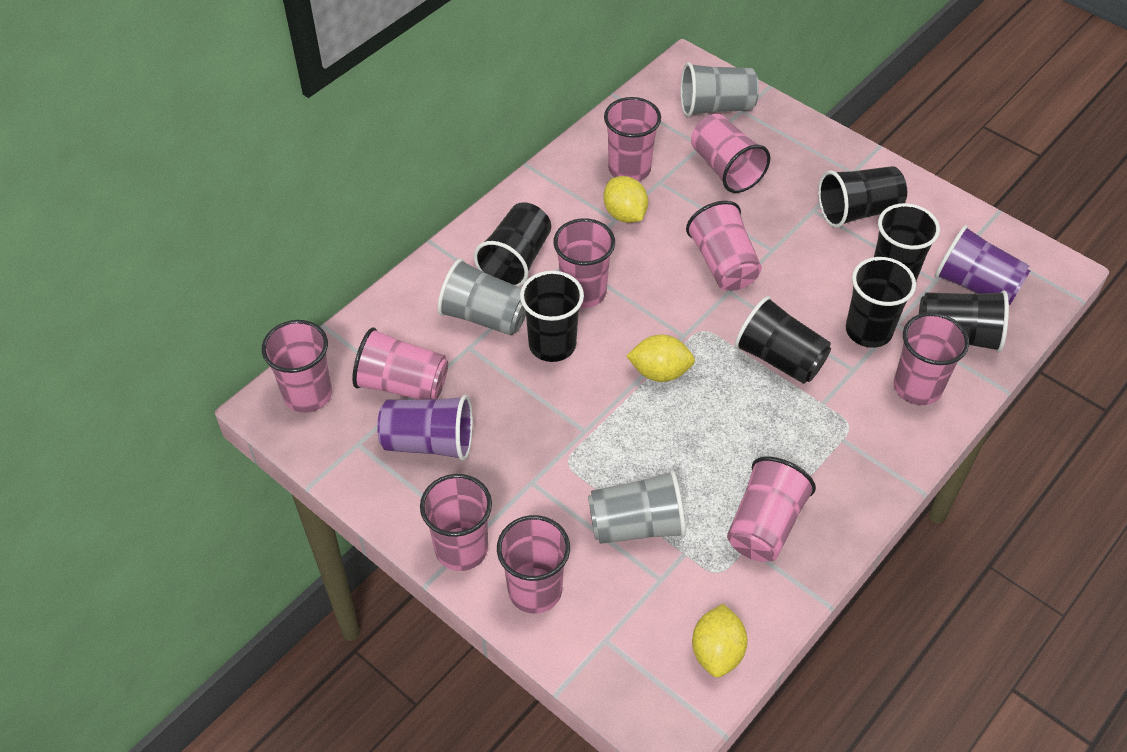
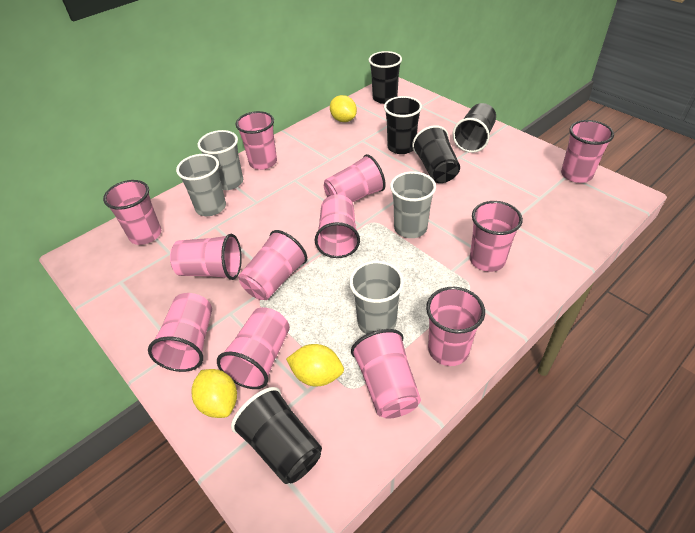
black cup: 7 -> 5
grey cup: 3 -> 4
pink cup: 10 -> 12
purple cup: 2 -> 0

